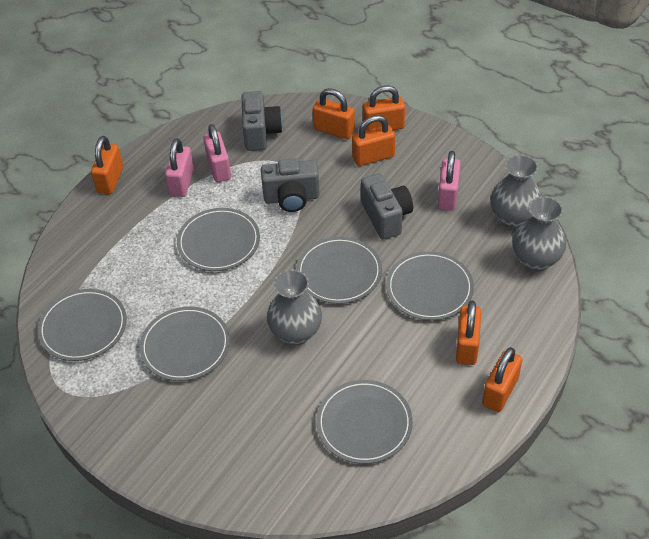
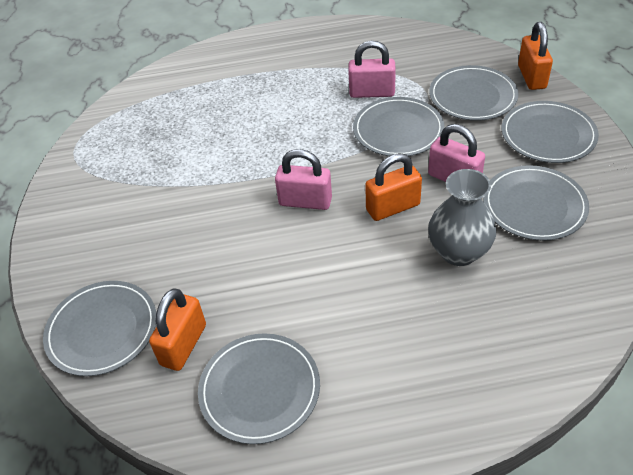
grey camera: 3 -> 0
grey vase: 3 -> 1
orange padlock: 6 -> 3

